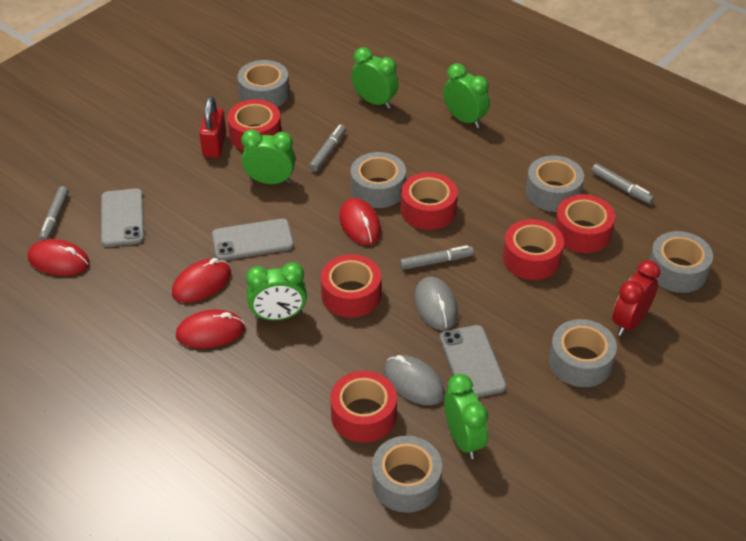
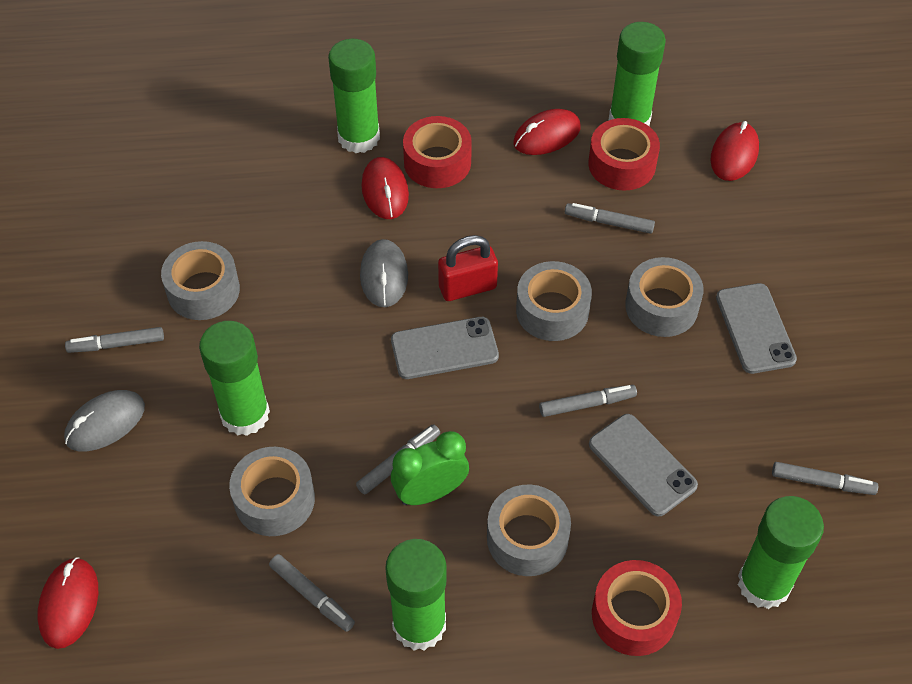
green clock: 5 -> 1
green glue stick: 0 -> 5
grey marker: 4 -> 6
grey tape: 6 -> 5
red clock: 1 -> 0
red tape: 6 -> 3

